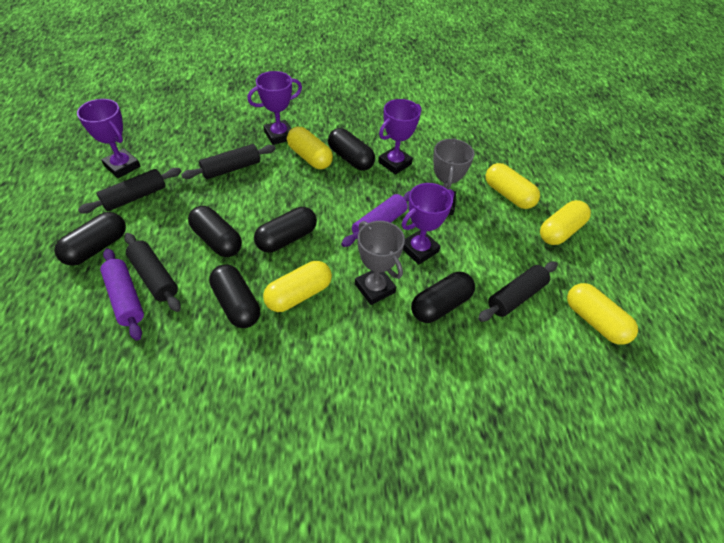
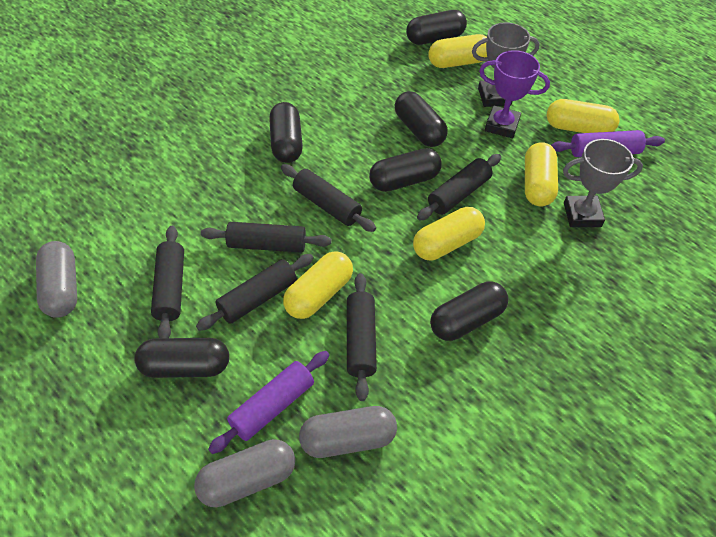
black rolling pin: 4 -> 6
grey capsule: 0 -> 3
purple trophy: 4 -> 1

